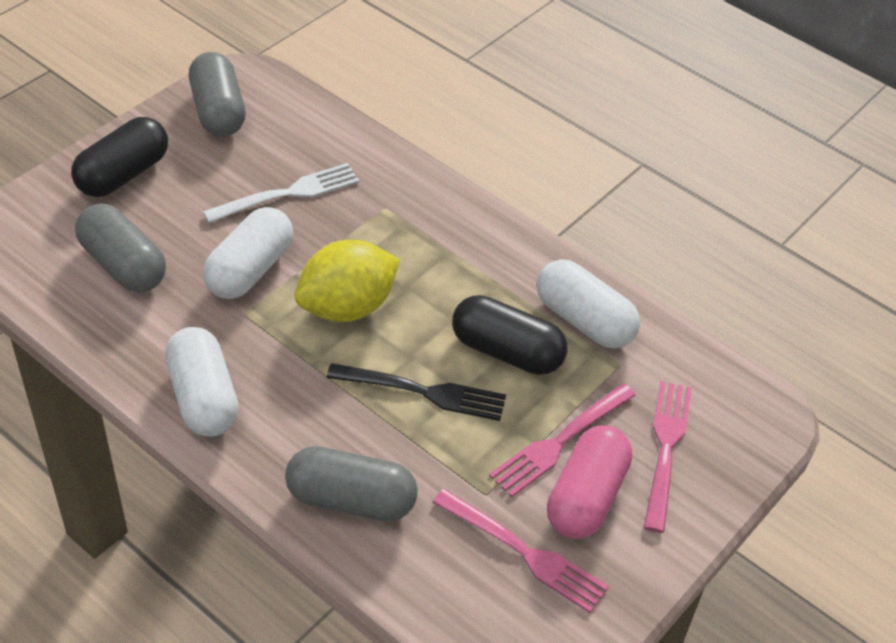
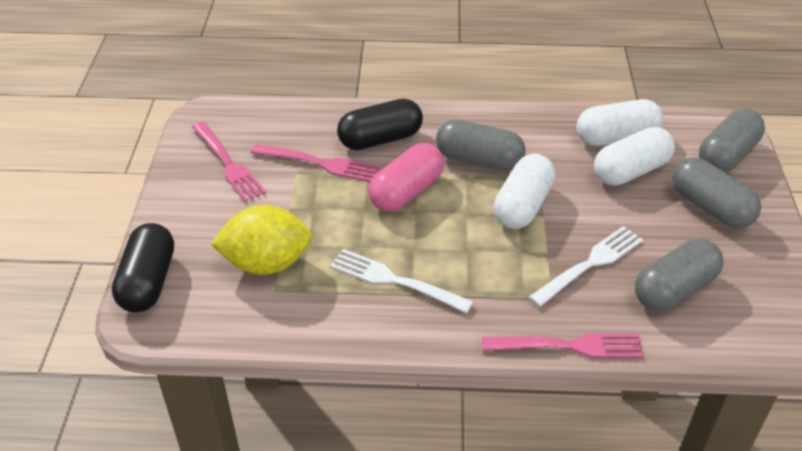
black fork: 1 -> 0
grey capsule: 3 -> 4
white fork: 1 -> 2

